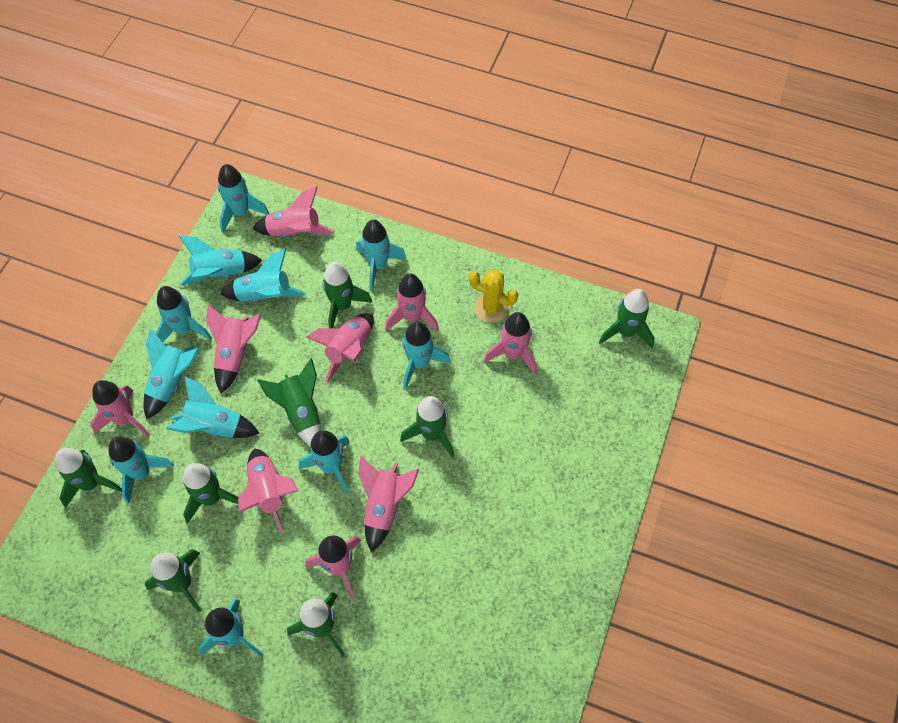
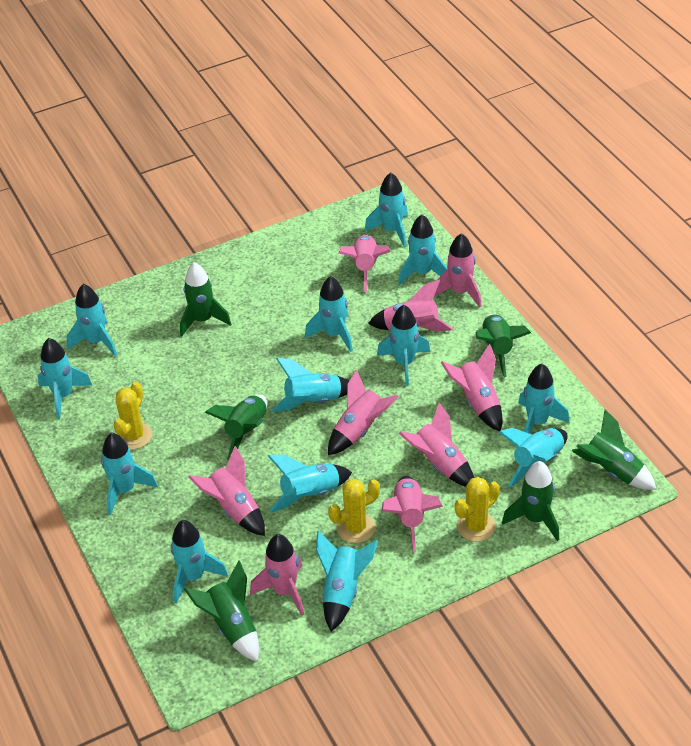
green rocket: 8 -> 6
turquoise rocket: 11 -> 13
yellow cactus: 1 -> 3

